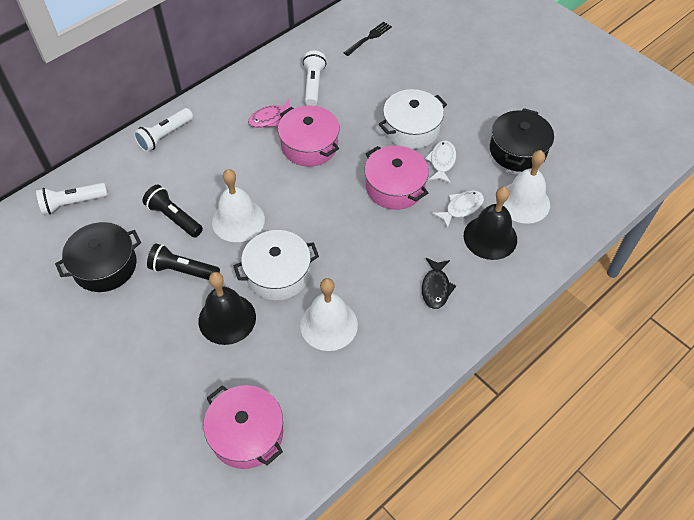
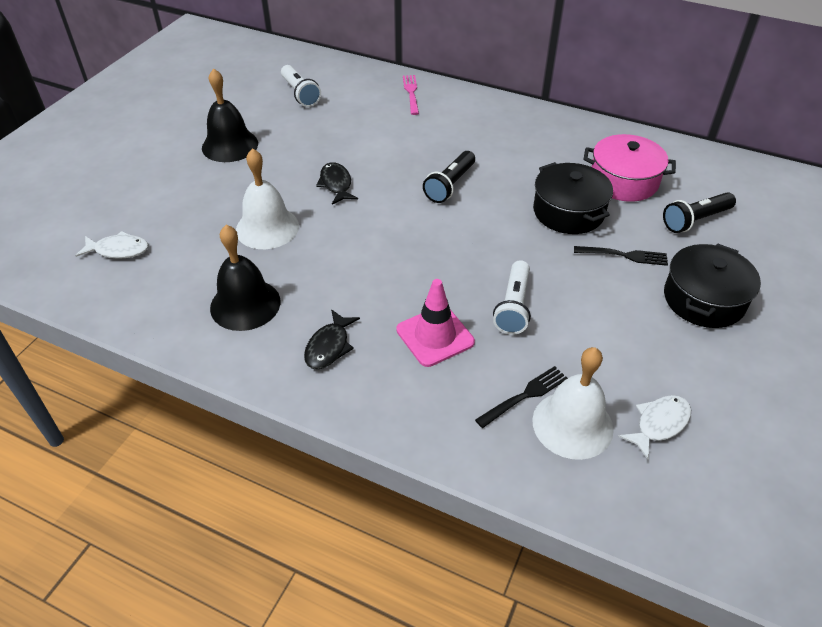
black fish: 1 -> 2
black fork: 1 -> 2
pink fish: 1 -> 0
pink fork: 0 -> 1
pink pot: 3 -> 1
pink traffic cone: 0 -> 1
white bell: 3 -> 2
white flashlight: 3 -> 2
white pot: 2 -> 0

